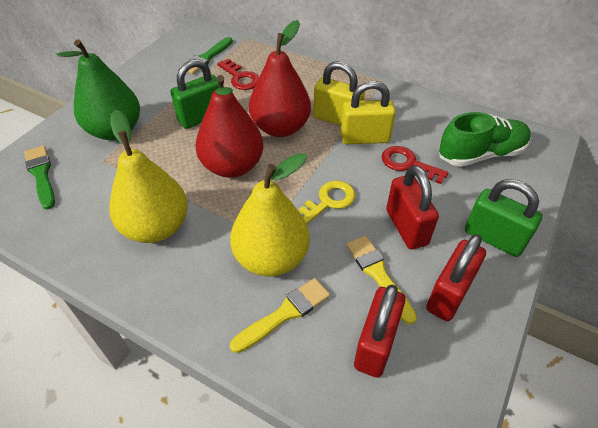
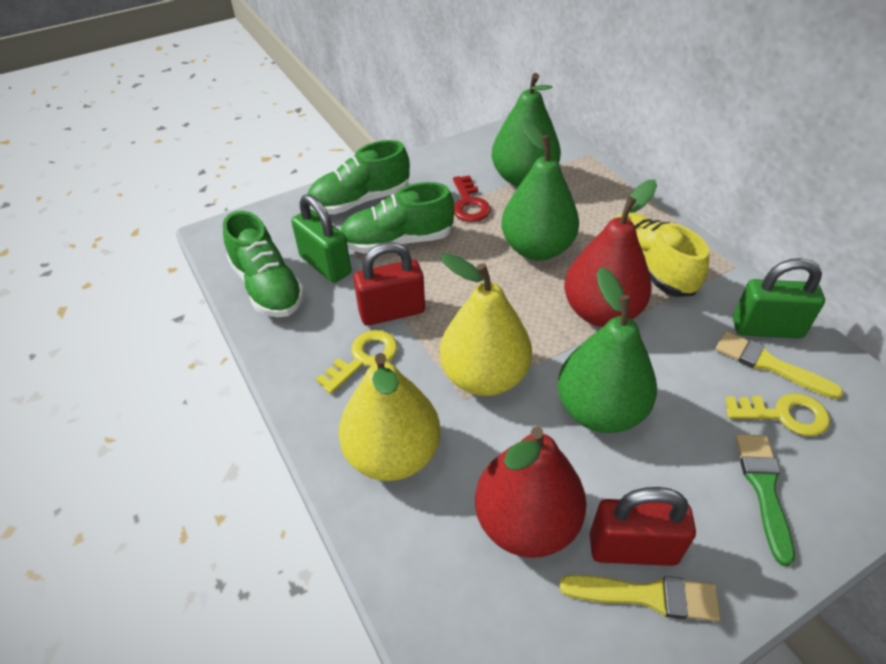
green brush: 2 -> 1
green pear: 1 -> 3
green shoe: 1 -> 3
red key: 2 -> 1
red padlock: 3 -> 2
yellow key: 1 -> 2
yellow padlock: 2 -> 0
yellow shoe: 0 -> 1

